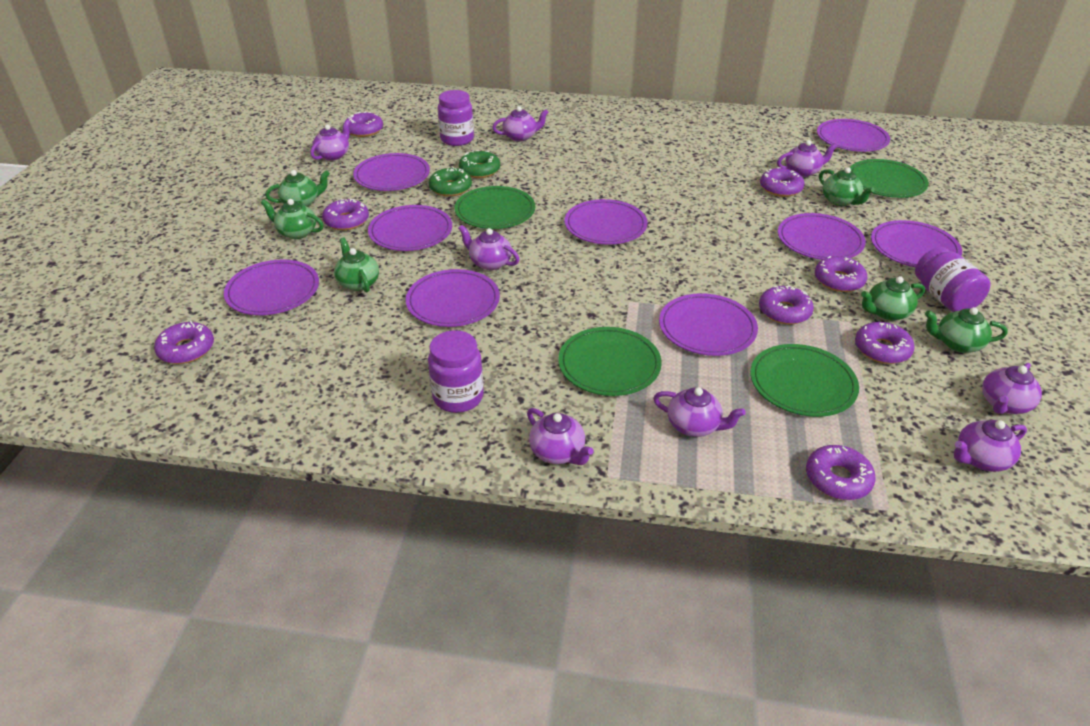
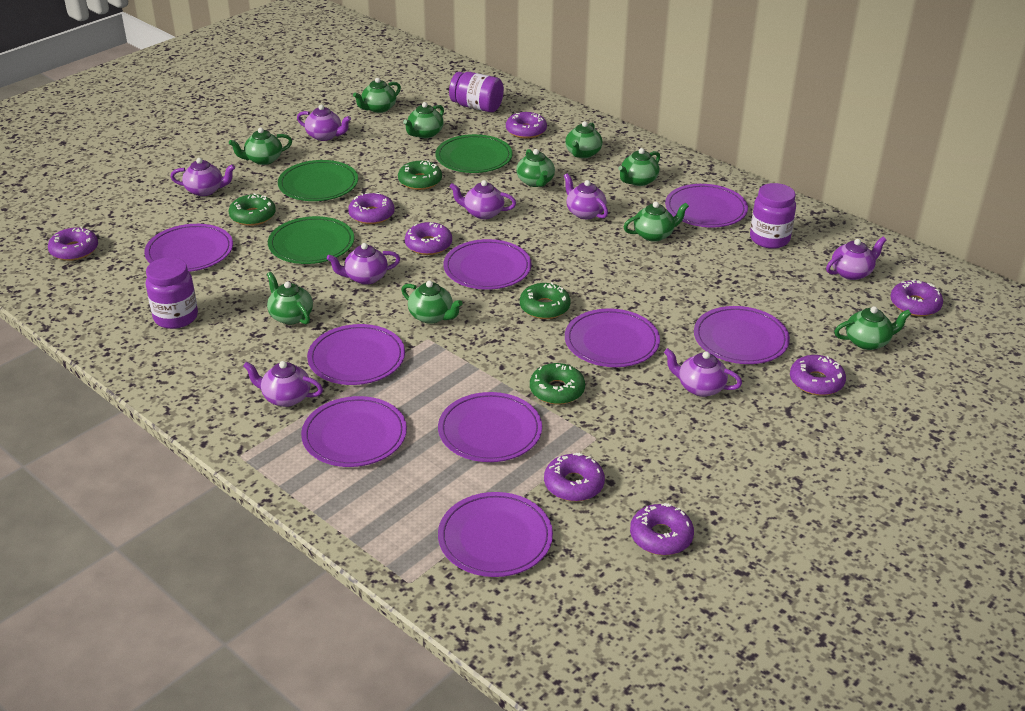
green donut: 2 -> 4
green plate: 4 -> 3
green teapot: 6 -> 10

